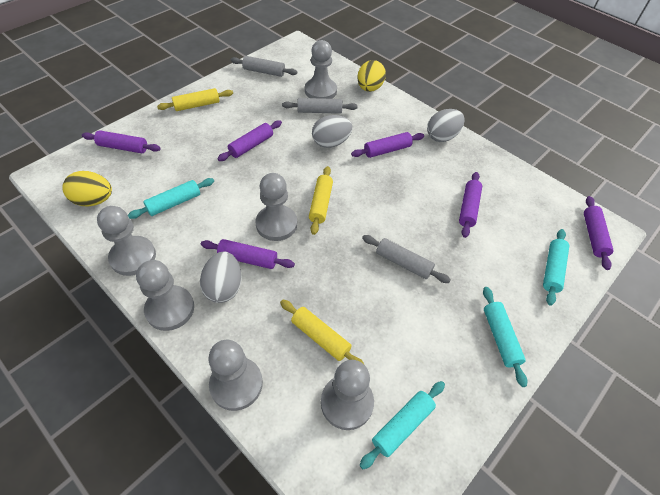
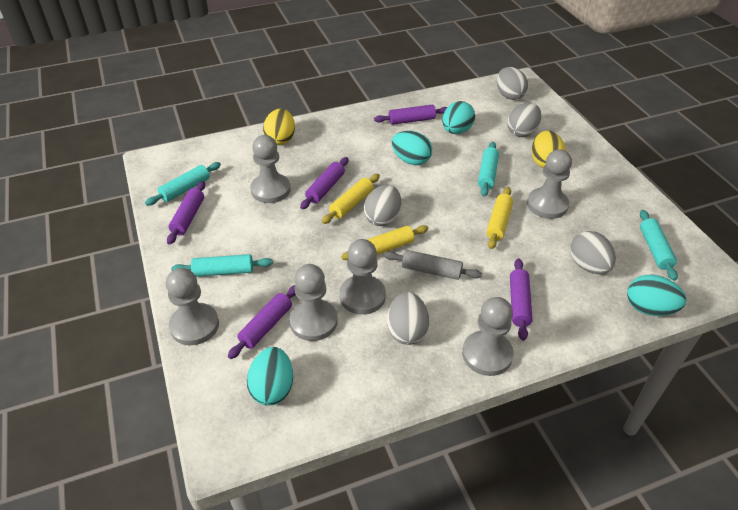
grey egg: 3 -> 5
grey rolling pin: 3 -> 1
purple rolling pin: 6 -> 5
turquoise egg: 0 -> 4

